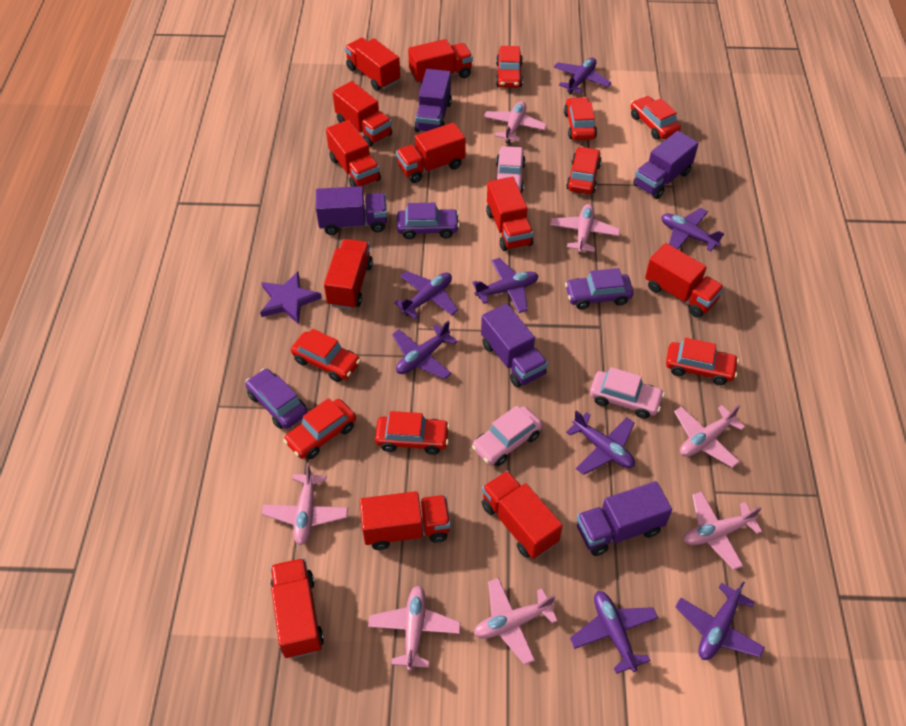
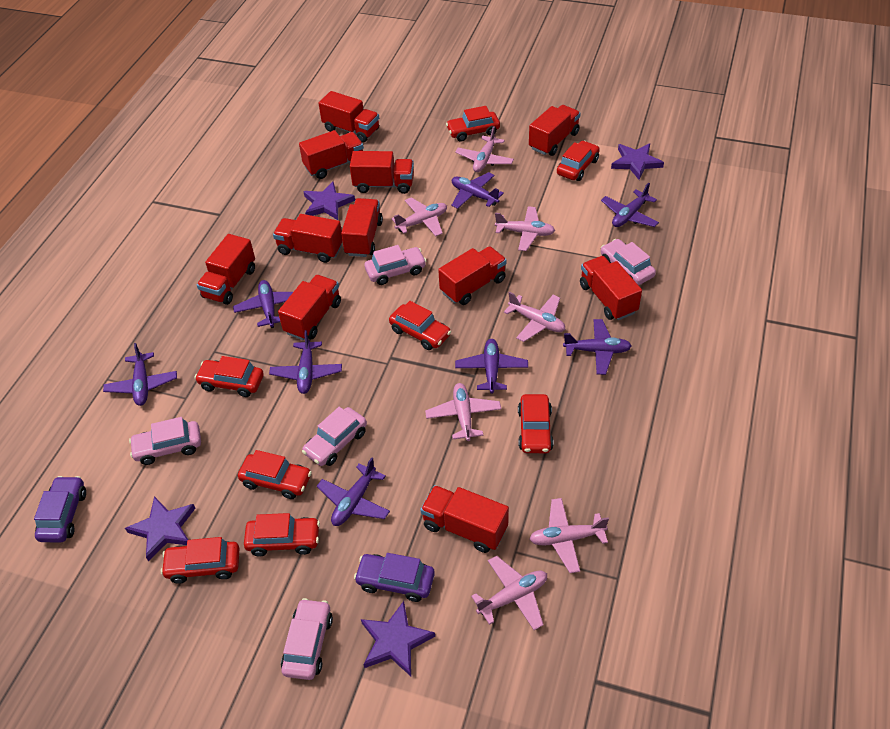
pink car: 3 -> 5
purple car: 3 -> 2
purple star: 1 -> 4
purple truck: 5 -> 0

